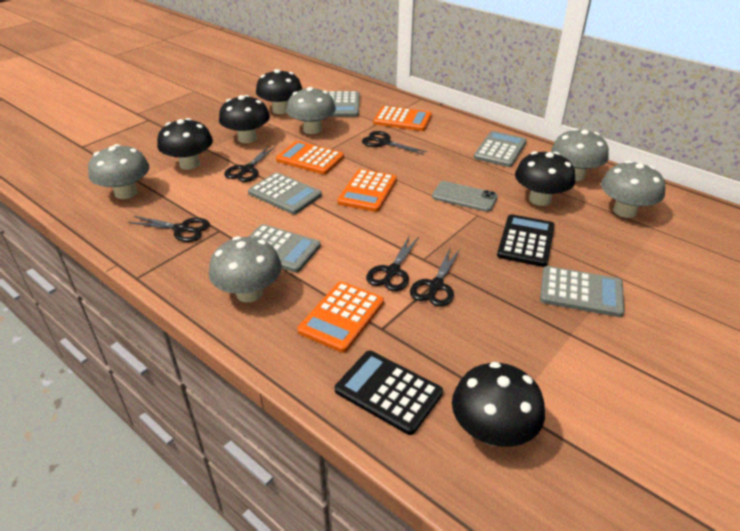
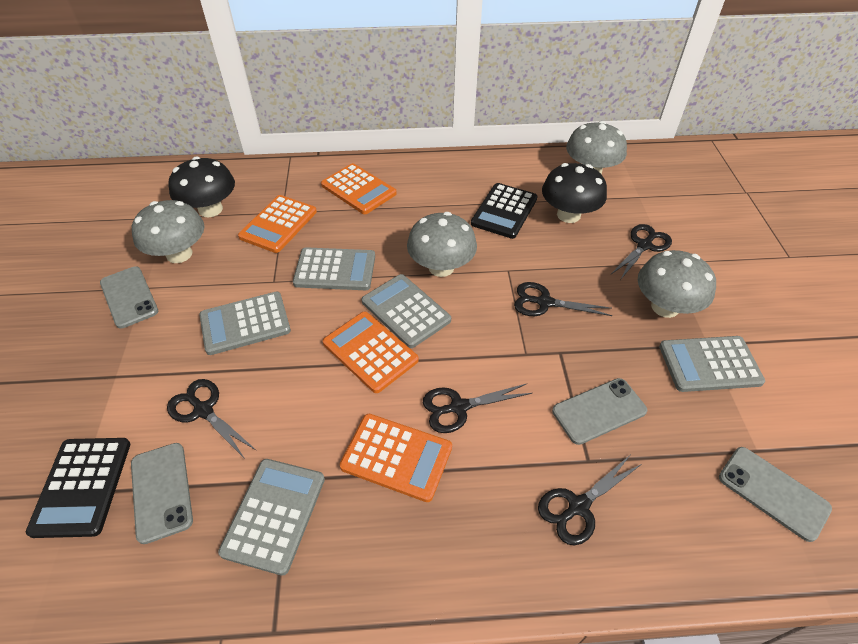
black mushroom: 5 -> 2
grey mushroom: 5 -> 4
grey phone: 1 -> 4

